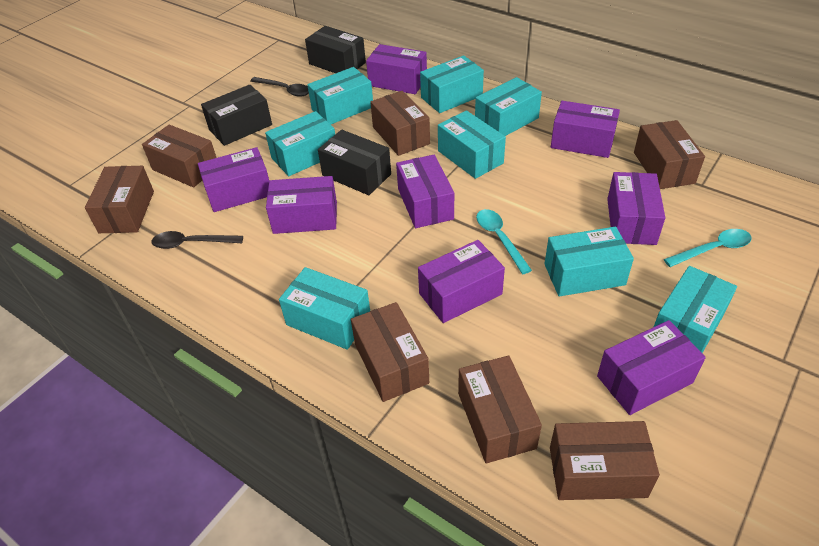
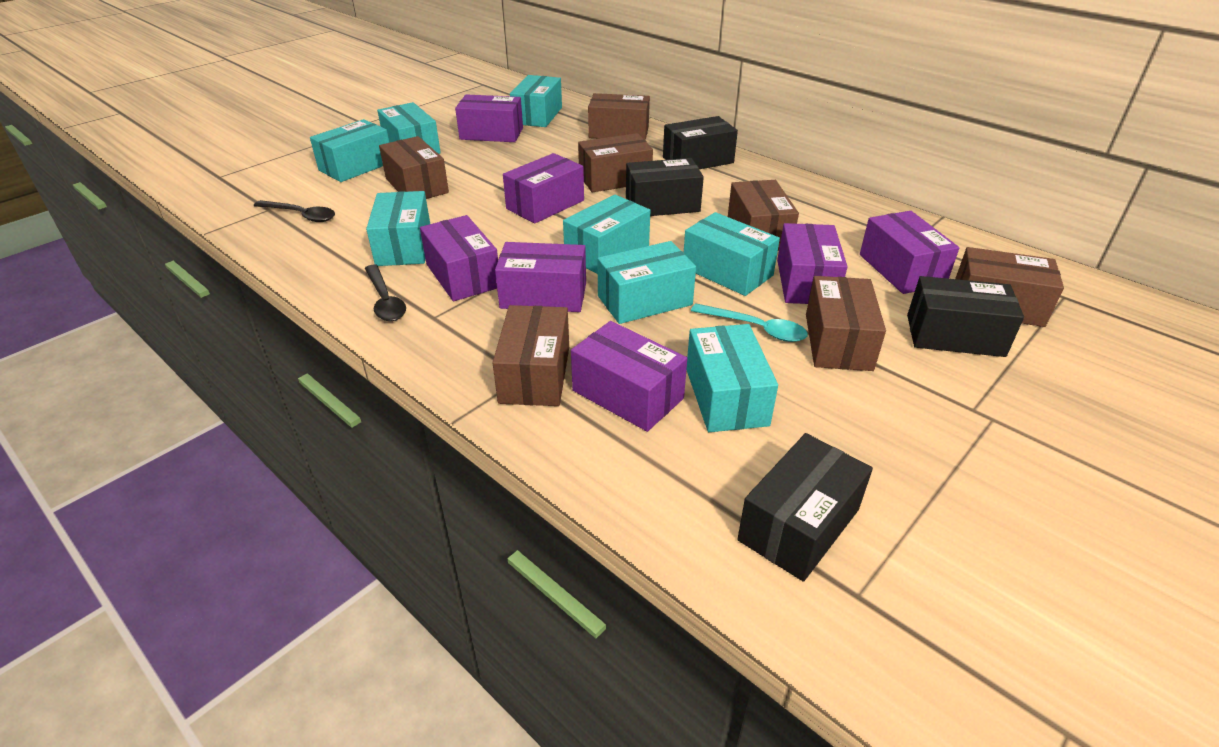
black box: 3 -> 4
purple box: 8 -> 7
turquoise spoon: 2 -> 1

